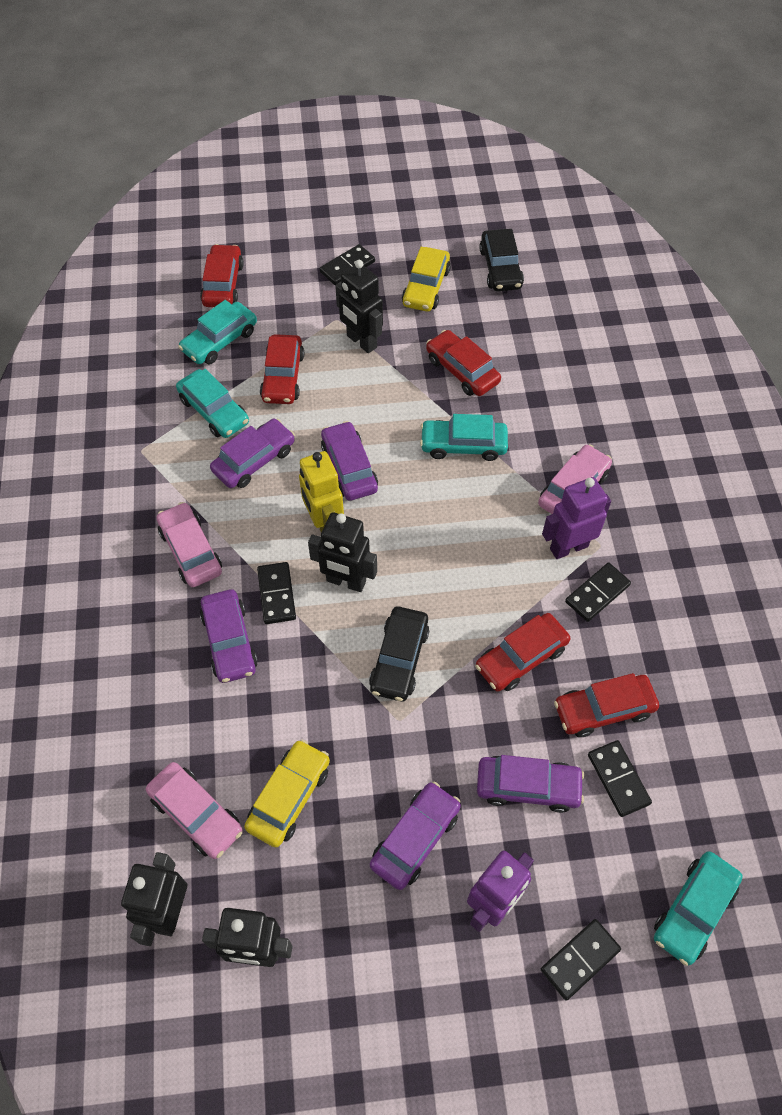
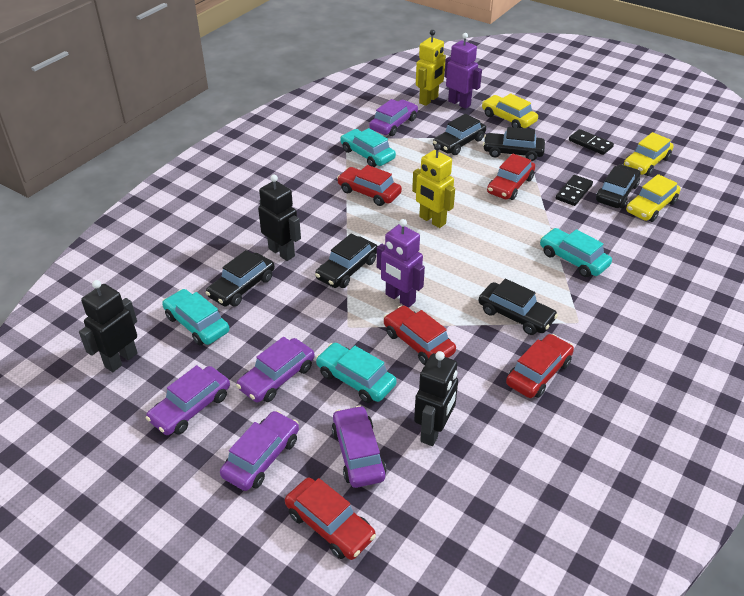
black car: 2 -> 6
black domino: 5 -> 2
black robot: 4 -> 3
pink car: 3 -> 0
yellow car: 2 -> 3
yellow robot: 1 -> 2

